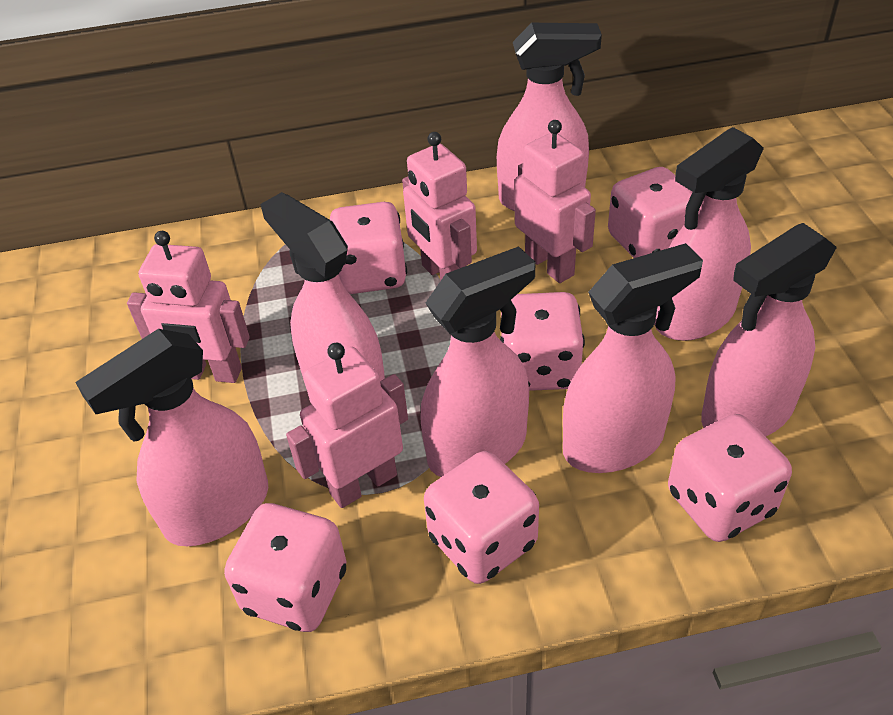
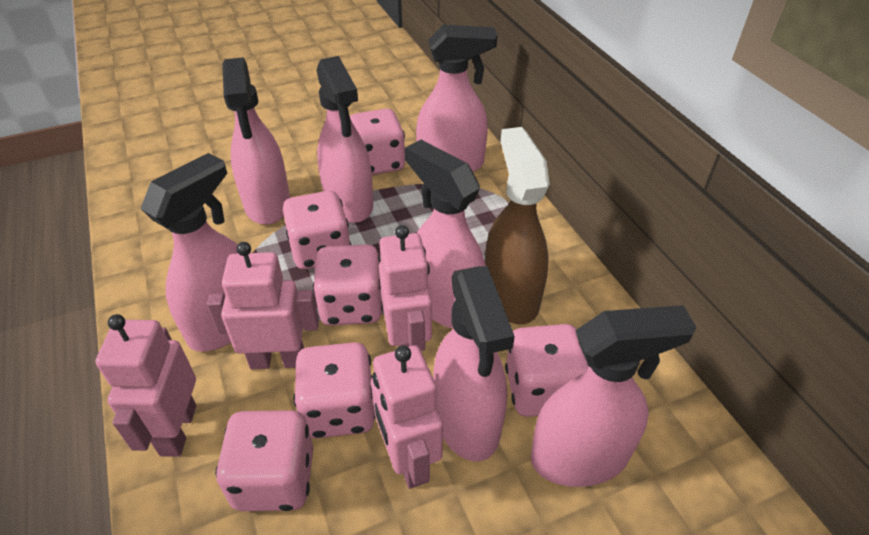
brown spray bottle: 0 -> 1

